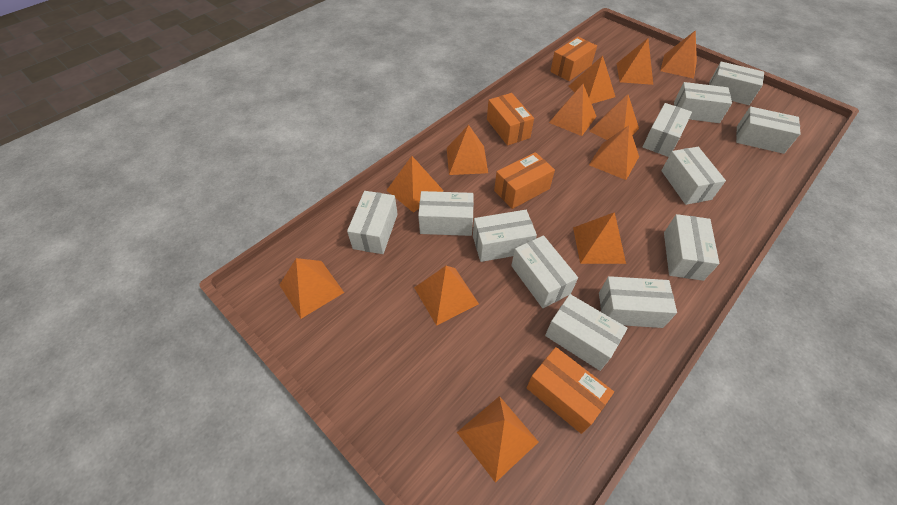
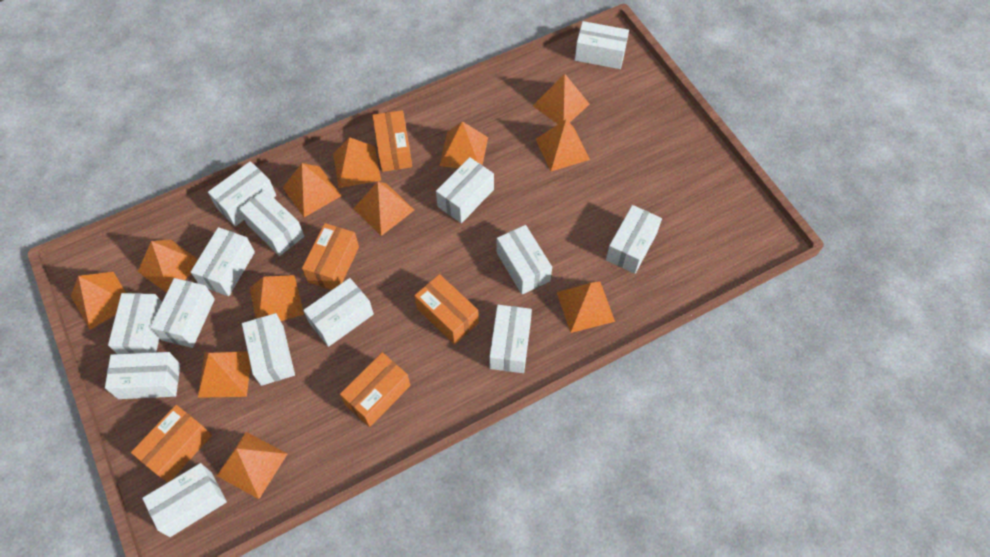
orange box: 4 -> 5
white box: 12 -> 14

